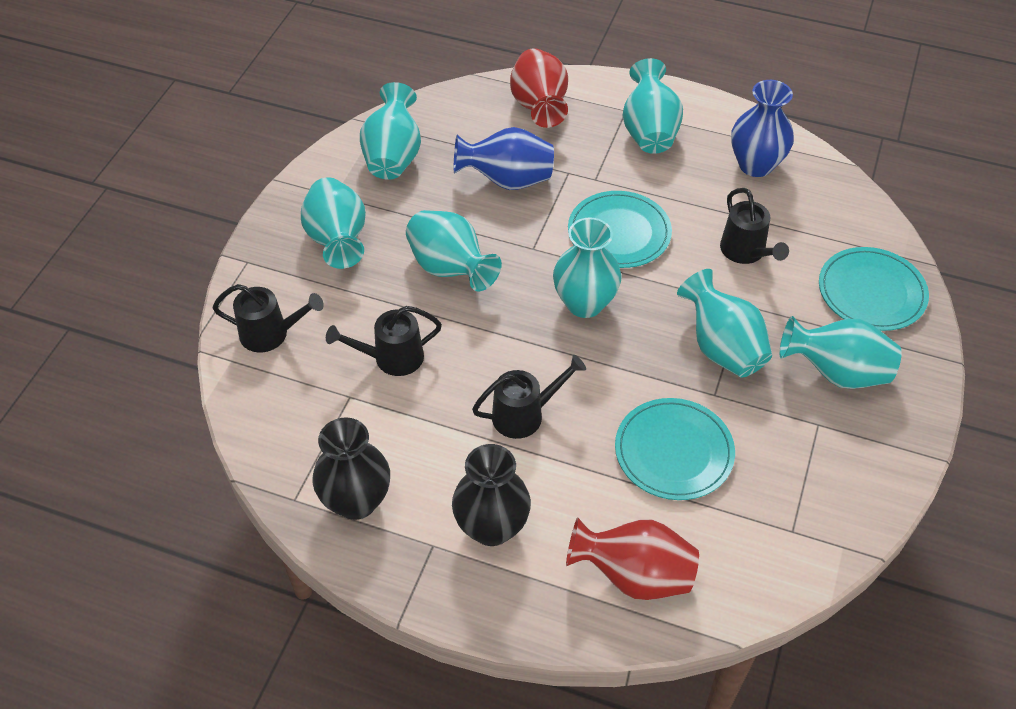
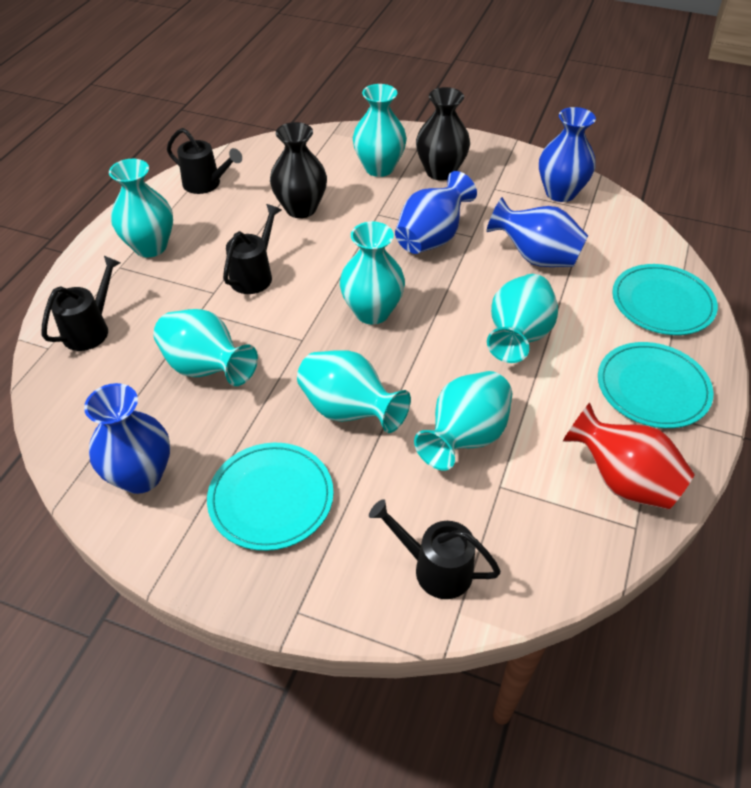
blue vase: 2 -> 4
red vase: 2 -> 1

